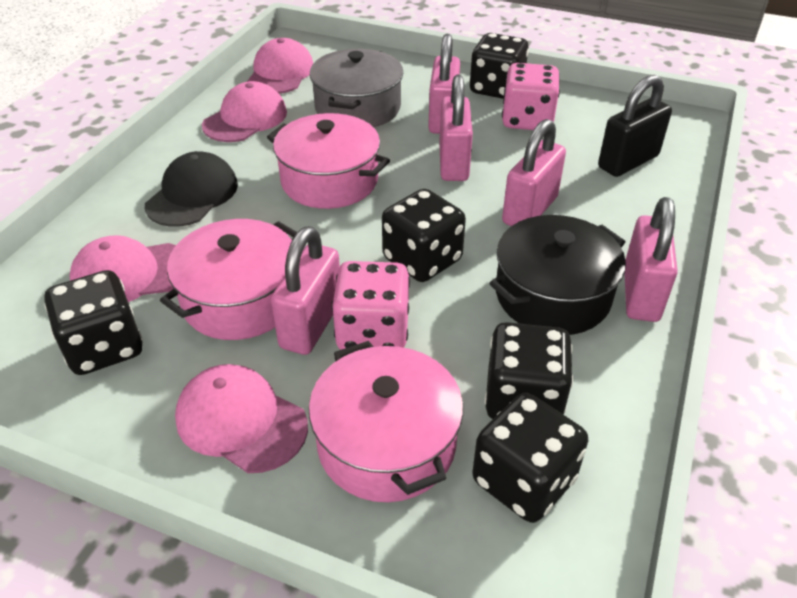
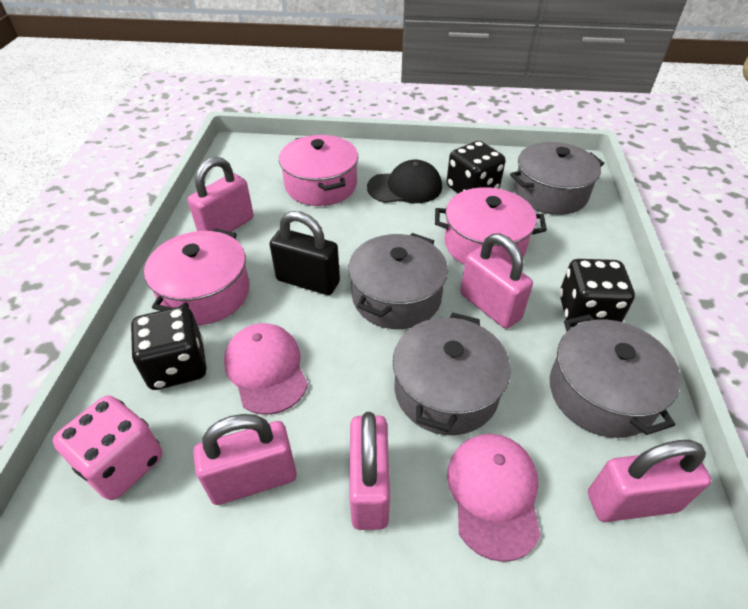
black dice: 5 -> 3
black pot: 1 -> 0
grey pot: 1 -> 4
pink cap: 4 -> 2
pink dice: 2 -> 1

